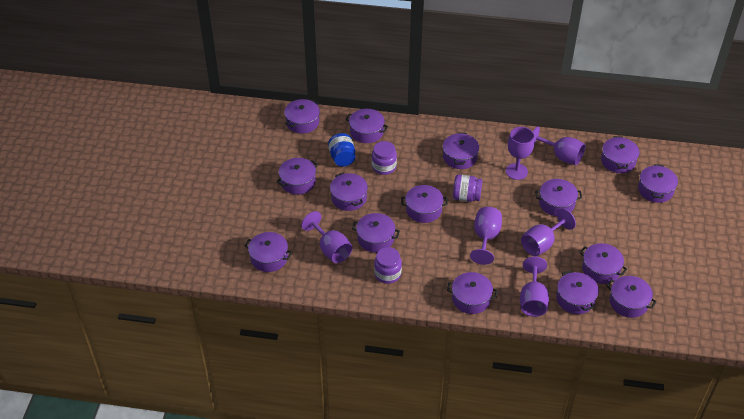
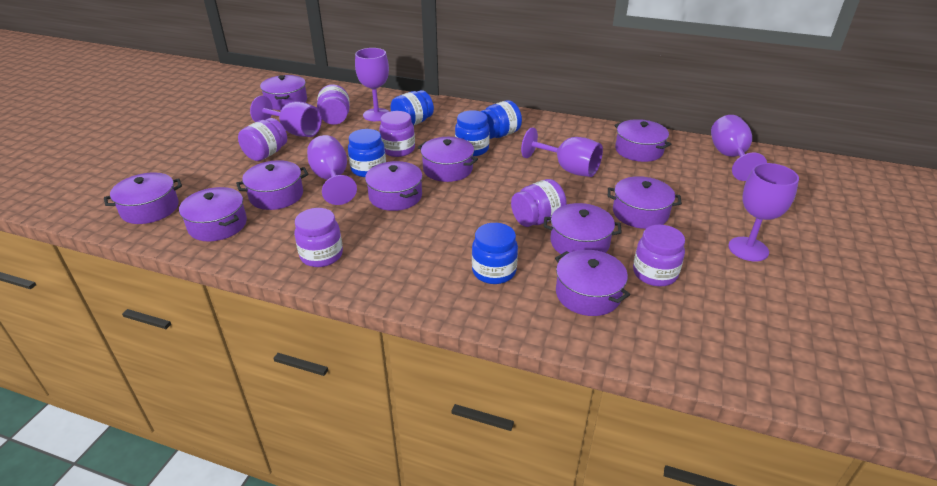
blue jar: 1 -> 5
purple jar: 3 -> 6
purple pot: 15 -> 10

